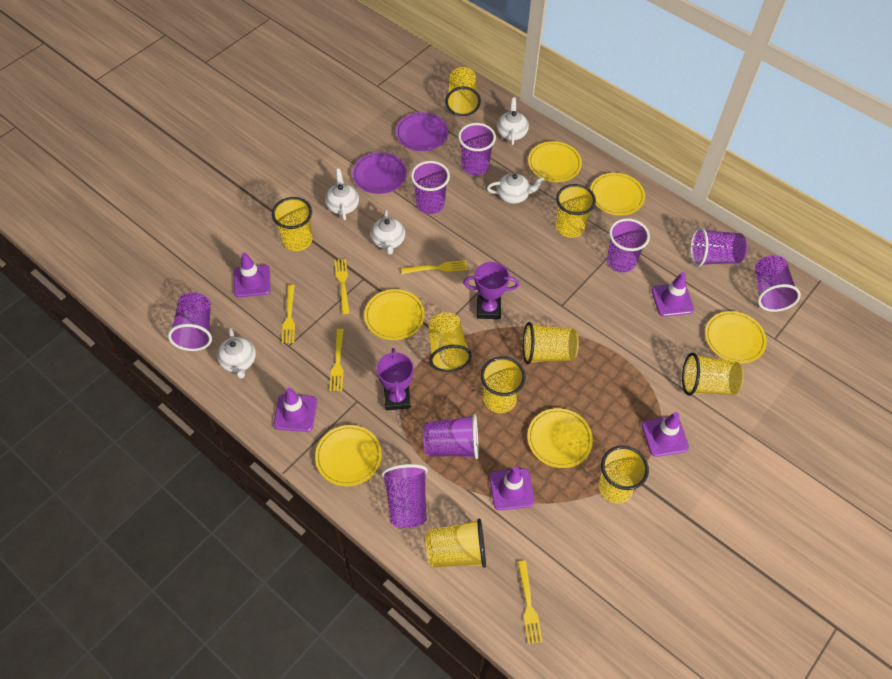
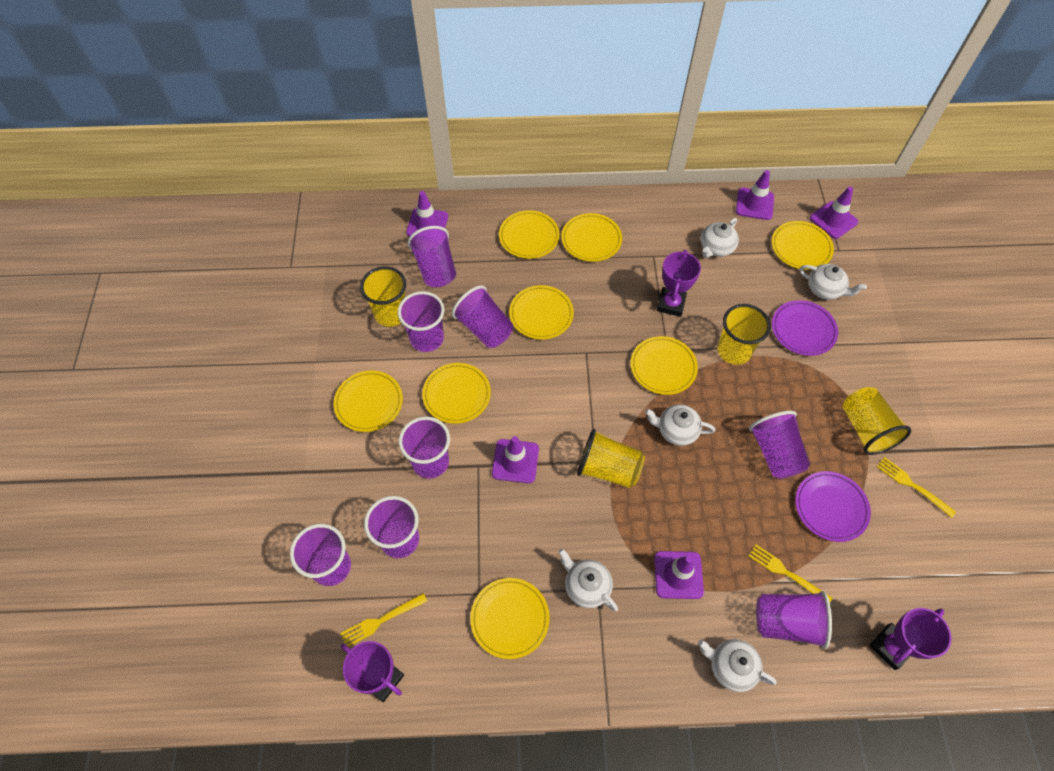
purple trophy: 2 -> 3
yellow cup: 9 -> 4
yellow fork: 5 -> 3
yellow plate: 6 -> 8

